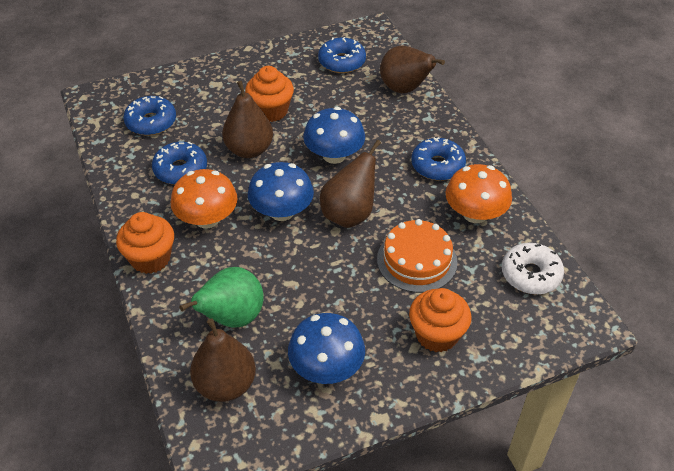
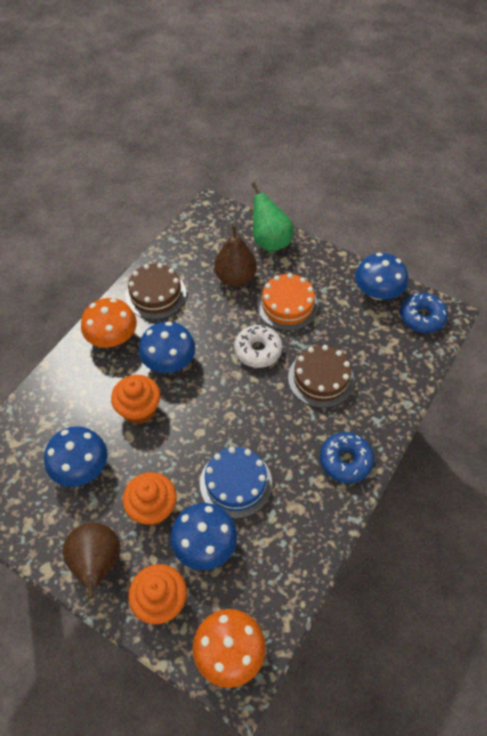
blue cake: 0 -> 1
blue donut: 4 -> 2
blue mushroom: 3 -> 4
brown cake: 0 -> 2
brown pear: 4 -> 2

